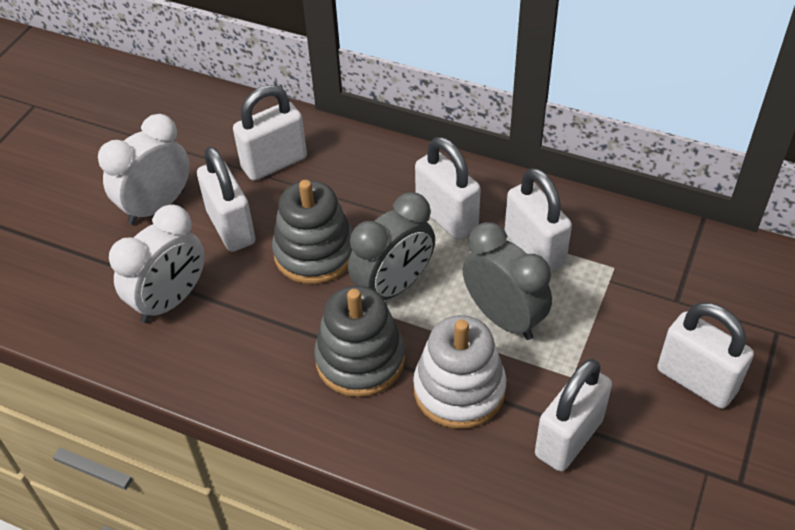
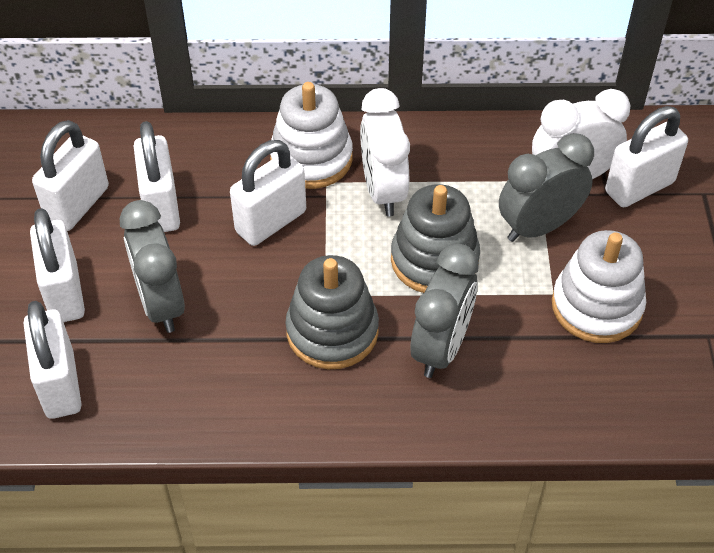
grey clock: 2 -> 3
white stacking toy: 1 -> 2

